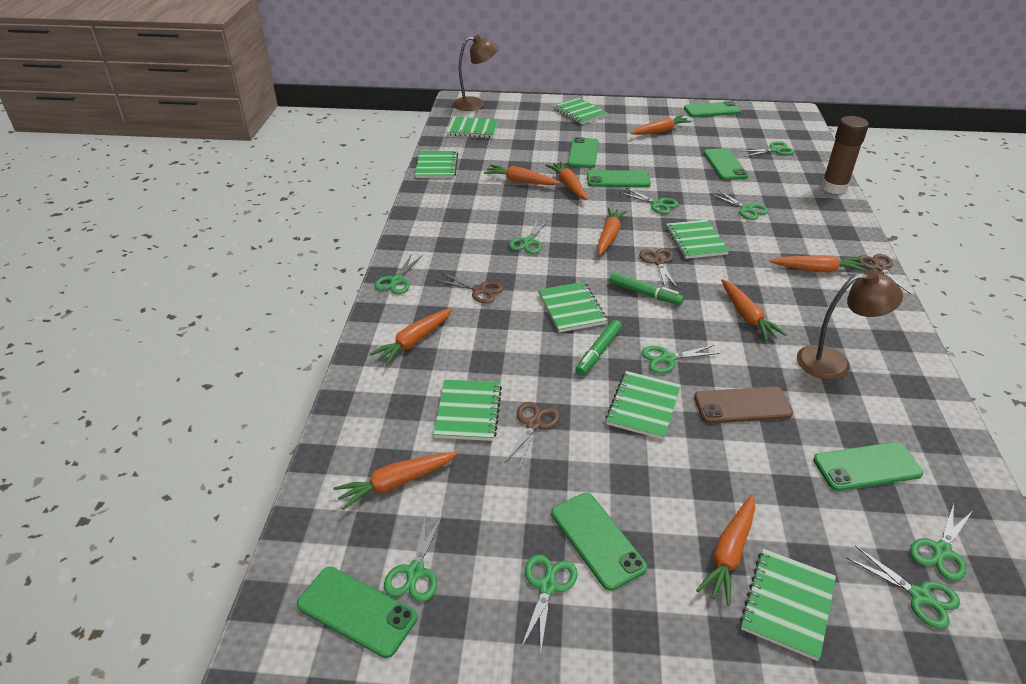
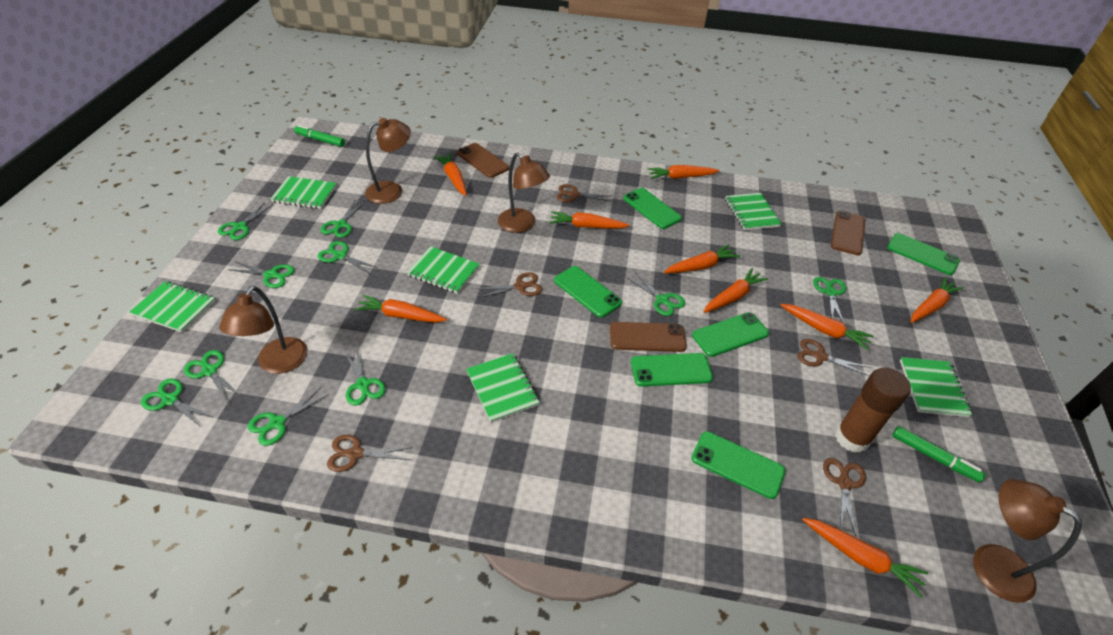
brown lamp: 2 -> 4
brown phone: 1 -> 3
brown scissors: 4 -> 5
green notebook: 8 -> 6
green phone: 7 -> 6

